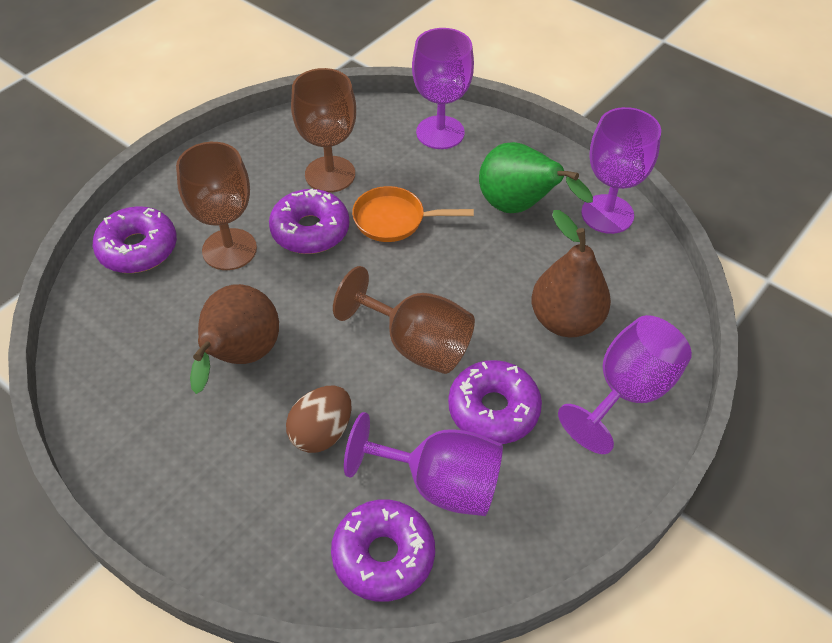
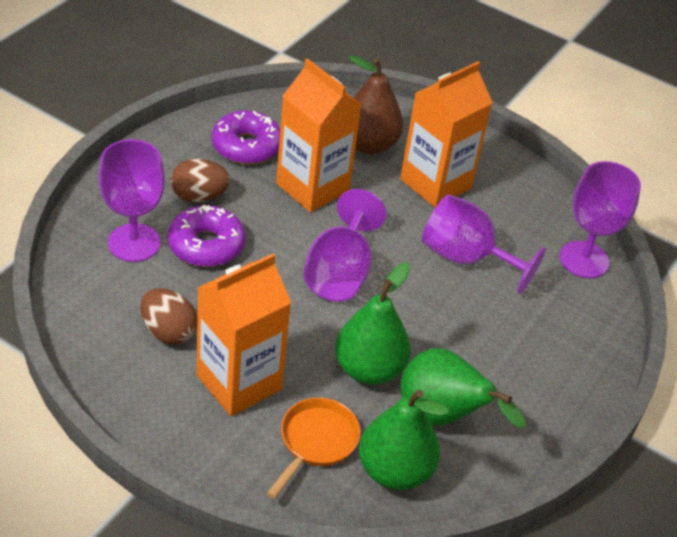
brown egg: 1 -> 2
brown goblet: 3 -> 0
brown pear: 2 -> 1
green pear: 1 -> 3
orange carton: 0 -> 3
purple donut: 4 -> 2

